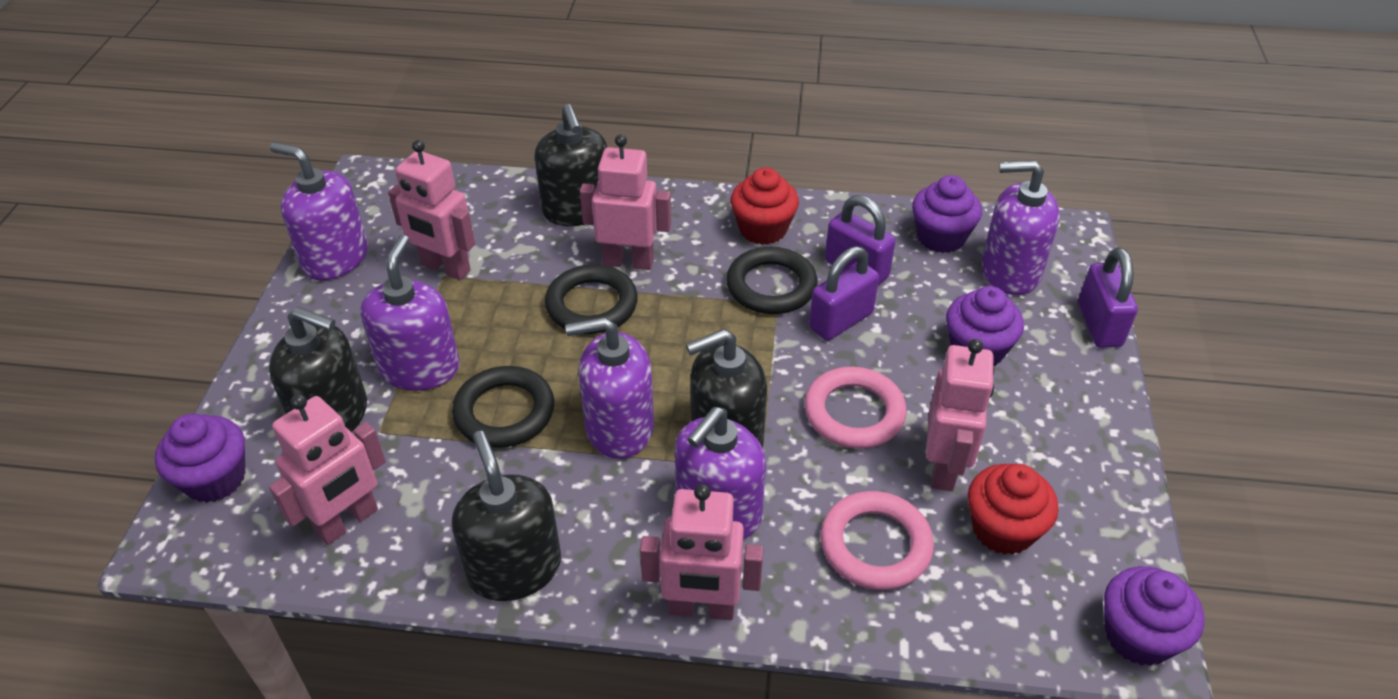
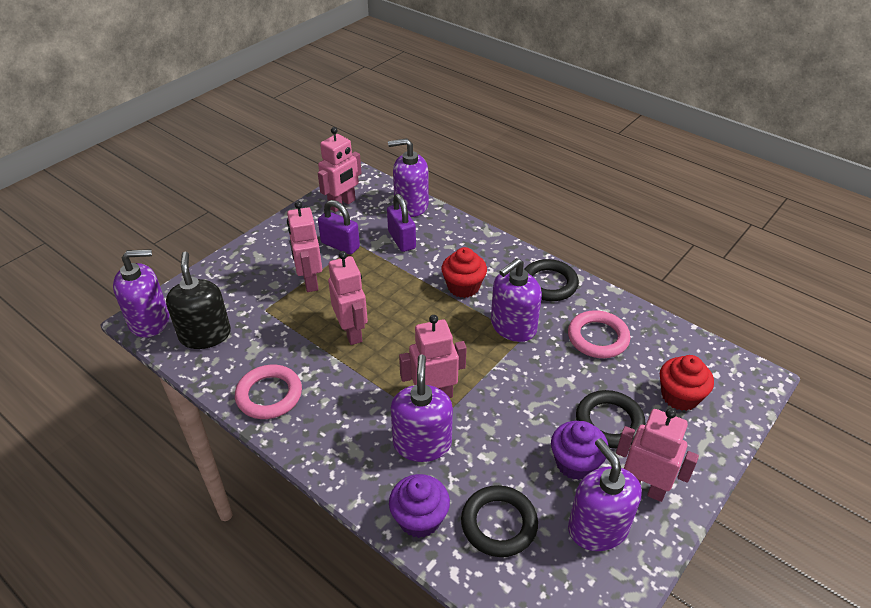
black soap dispenser: 4 -> 1
purple cupcake: 4 -> 2
purple padlock: 3 -> 2

